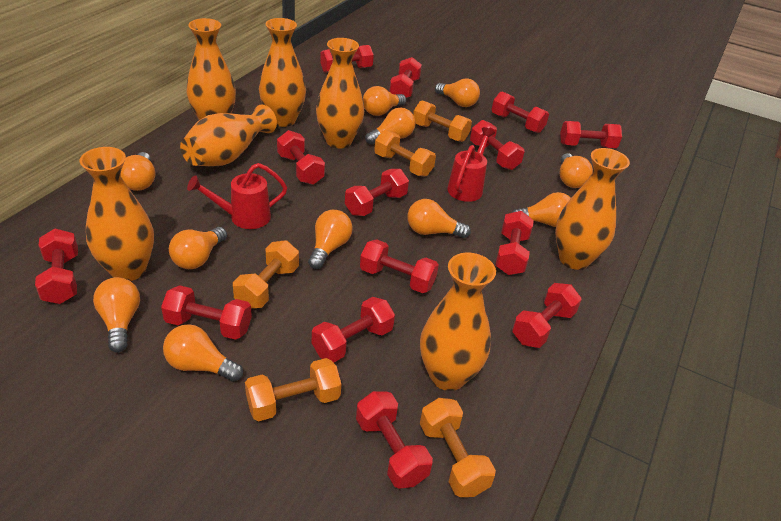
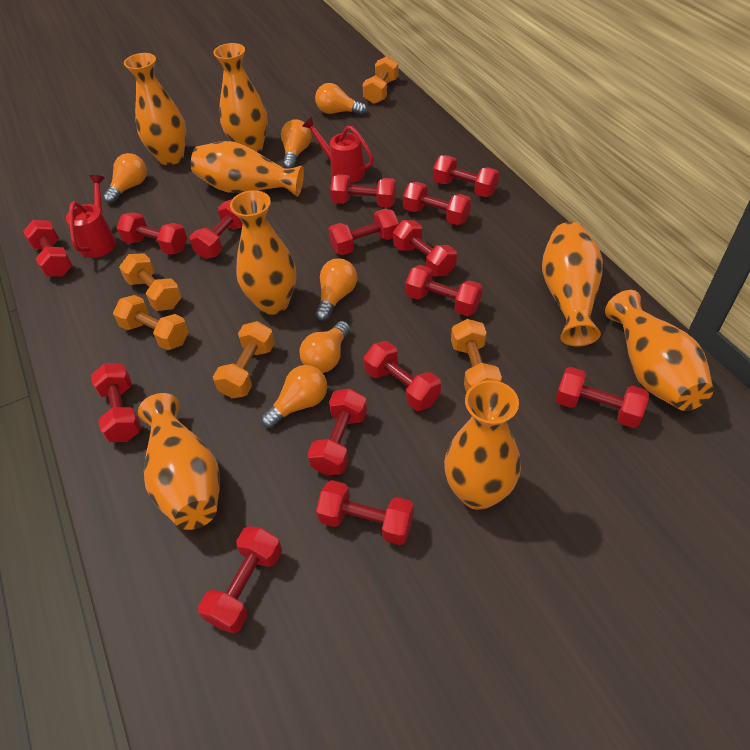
orange light bulb: 11 -> 6
orange vase: 7 -> 8
red dumbbell: 14 -> 15

